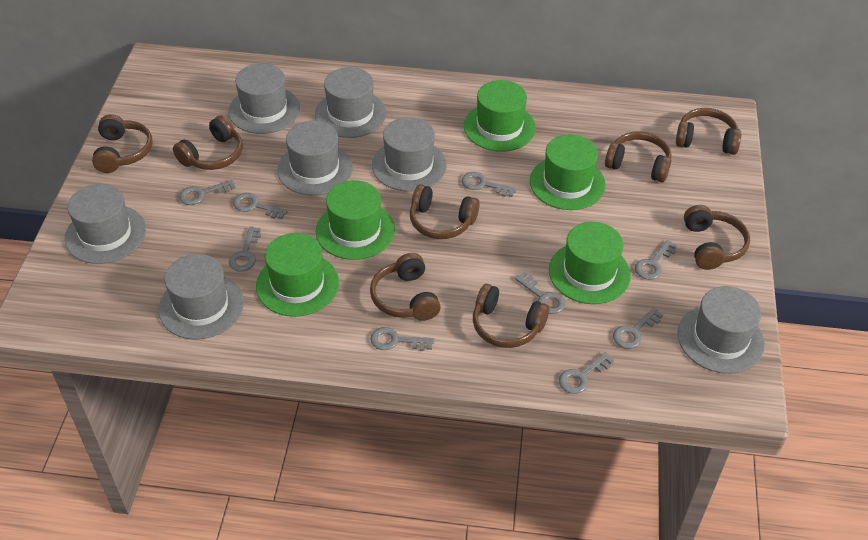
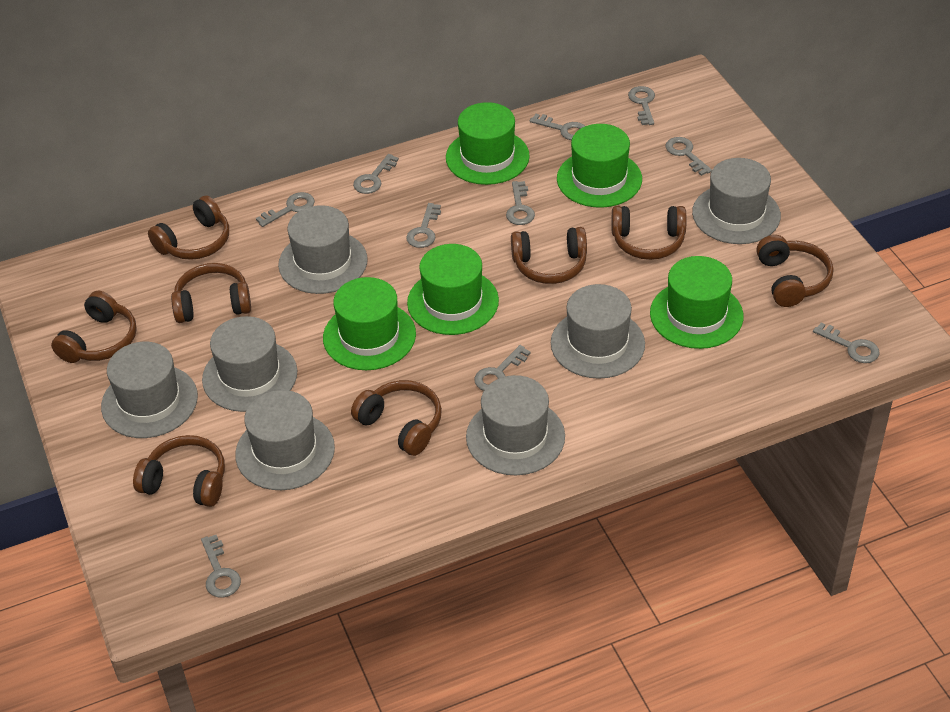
grey key: 9 -> 10

